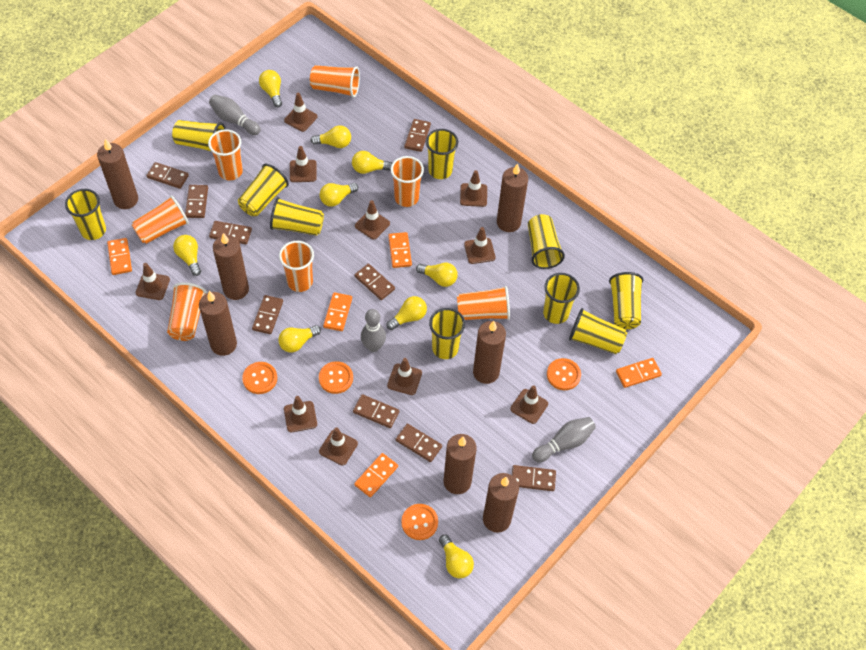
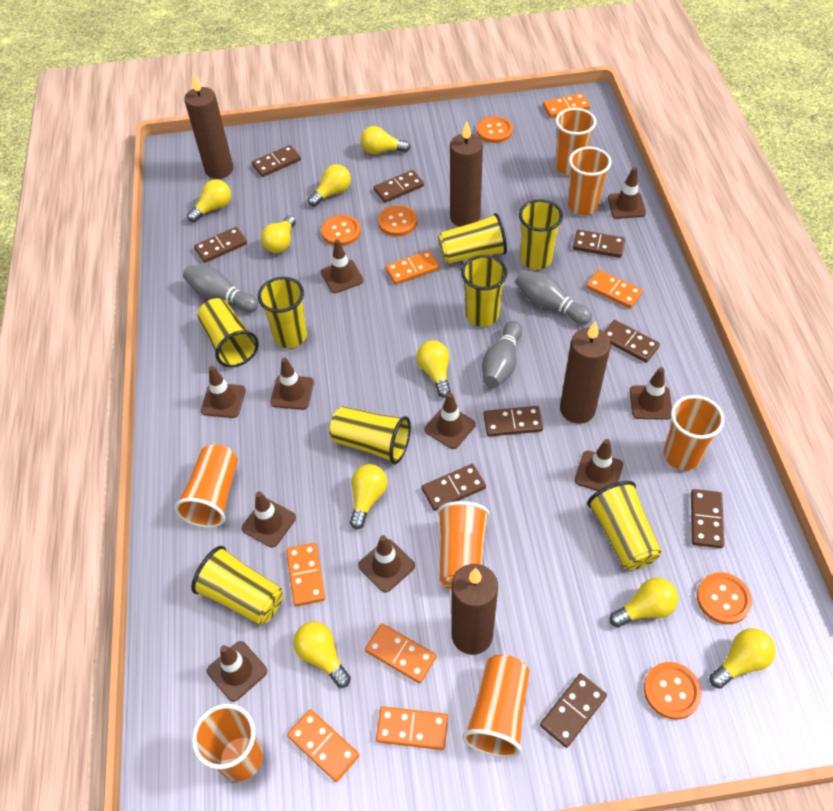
brown candle: 7 -> 4
orange button: 4 -> 5
orange domino: 5 -> 7
yellow cup: 10 -> 8

